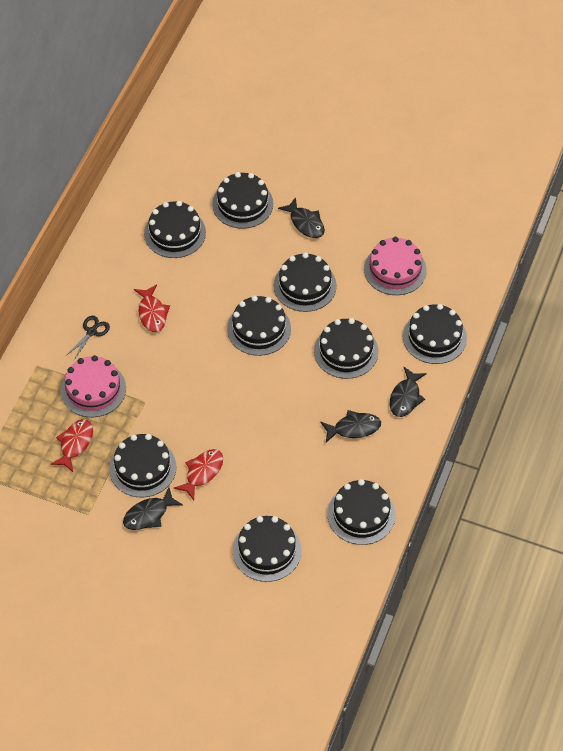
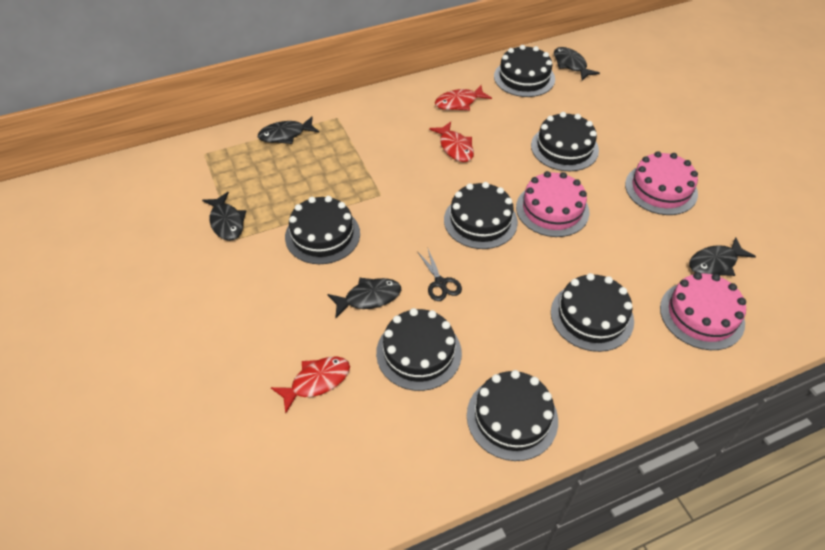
black cake: 9 -> 7
black fish: 4 -> 5
pink cake: 2 -> 3

